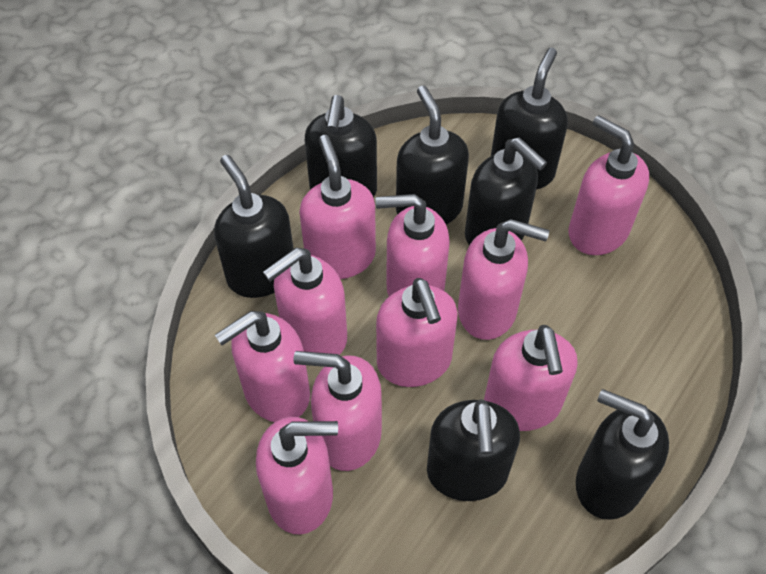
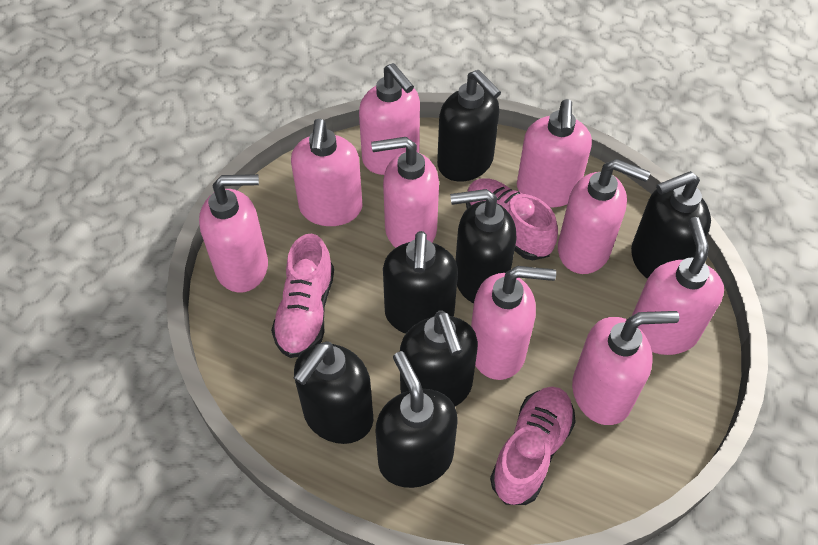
pink shoe: 0 -> 3
pink soap dispenser: 10 -> 9

